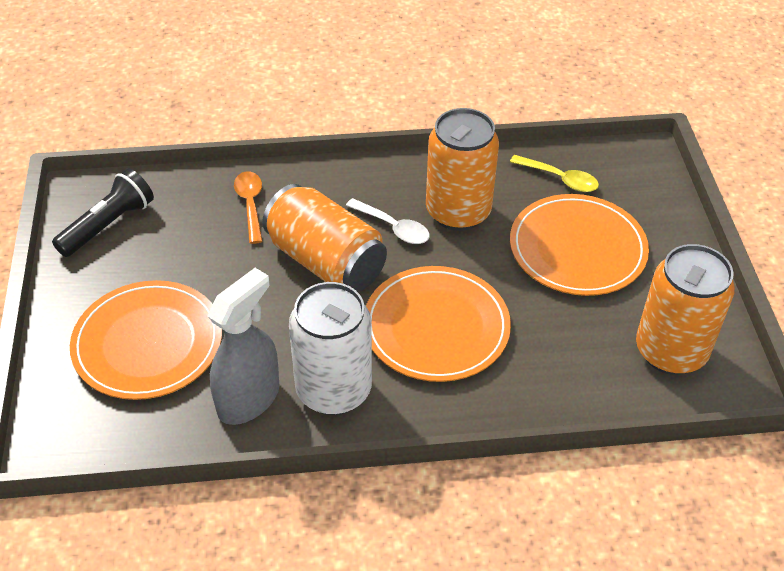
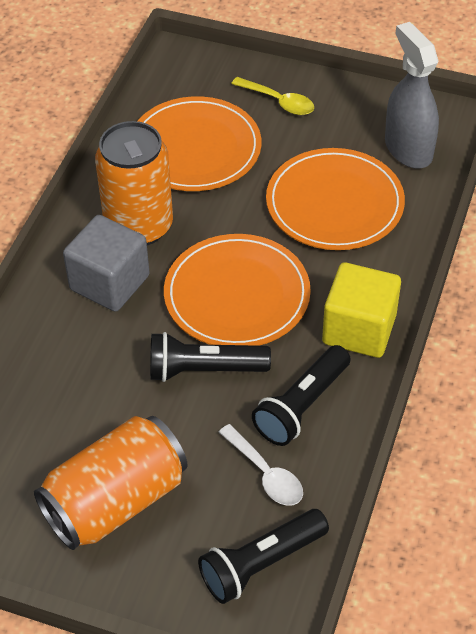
black flashlight: 1 -> 3
grey cube: 0 -> 1
orange can: 3 -> 2
orange spoon: 1 -> 0
white can: 1 -> 0
yellow cube: 0 -> 1

